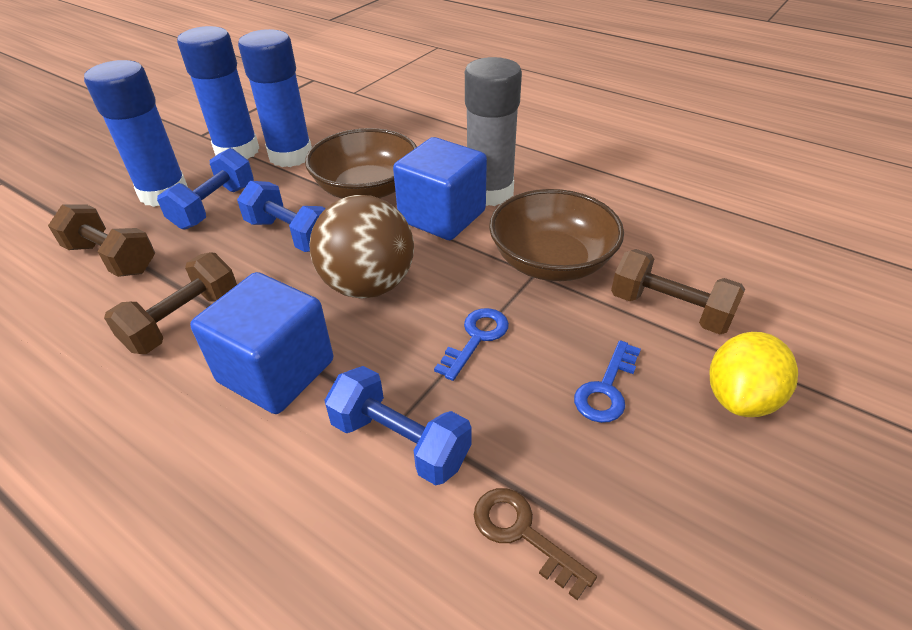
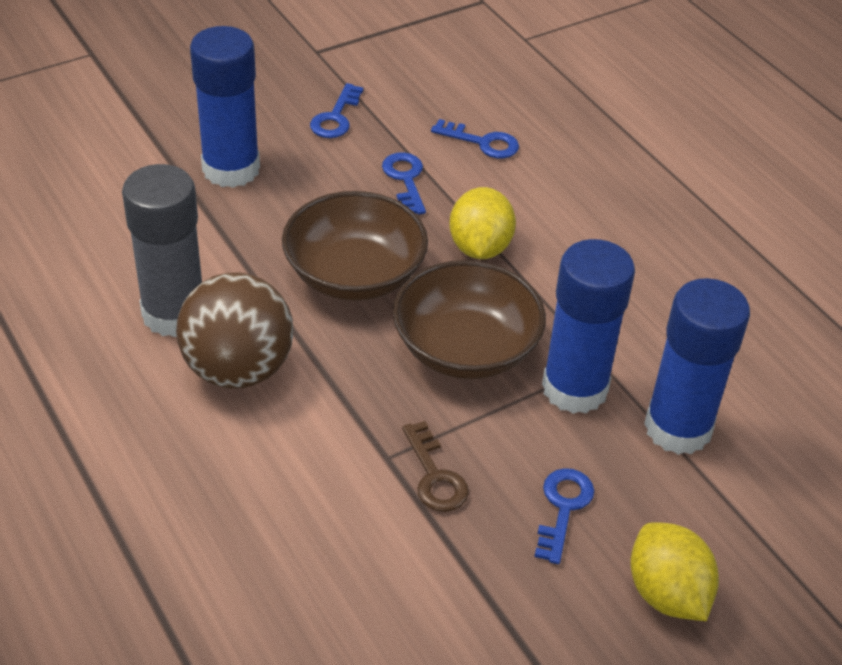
blue cube: 2 -> 0
blue dumbbell: 3 -> 0
blue key: 2 -> 4
brown dumbbell: 3 -> 0
yellow lemon: 1 -> 2

